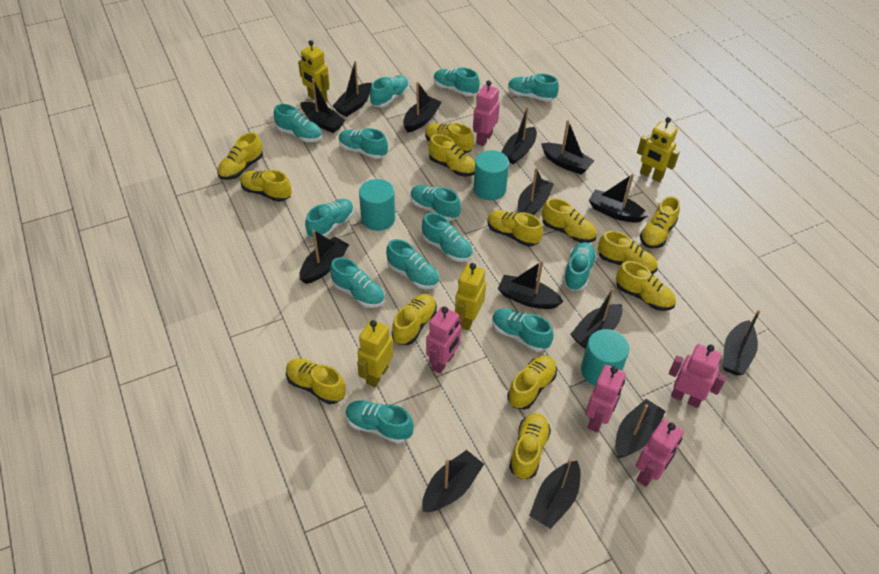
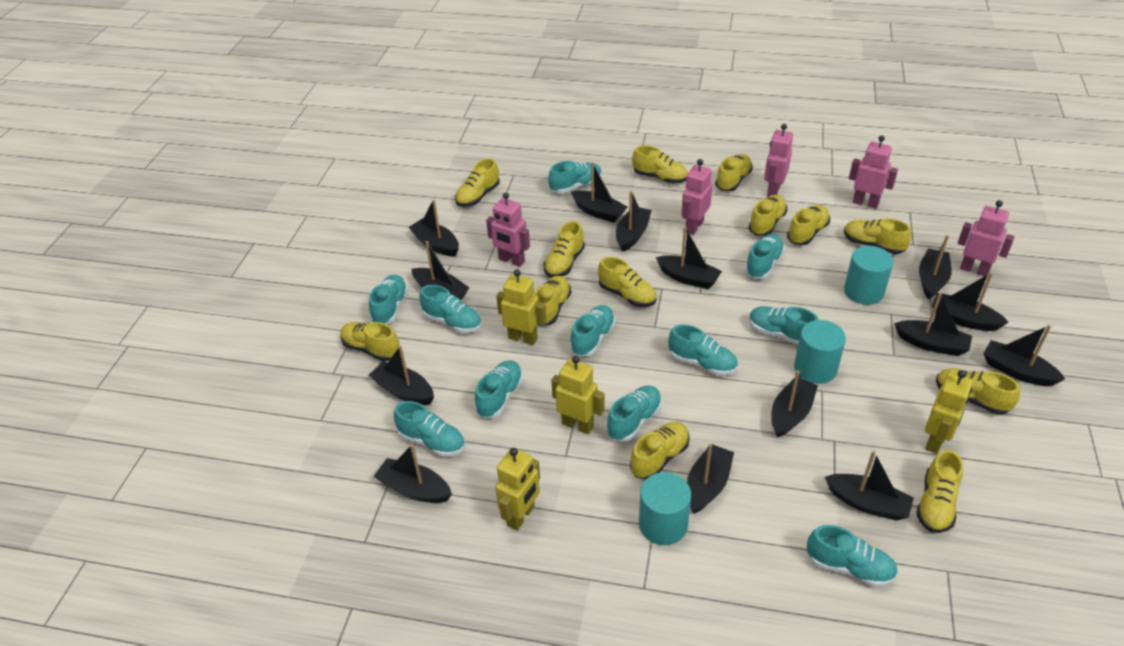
turquoise shoe: 13 -> 11

